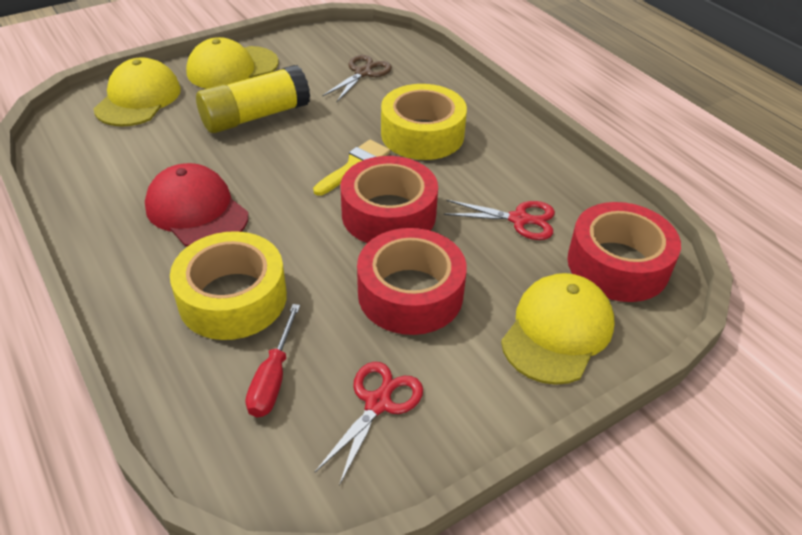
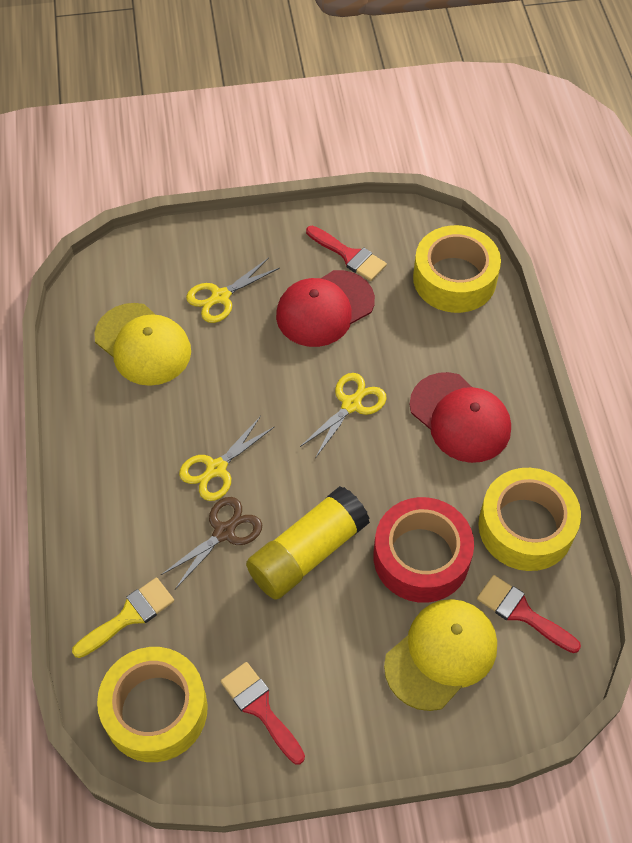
red brush: 0 -> 3
red cap: 1 -> 2
red scissors: 2 -> 0
red screwdriver: 1 -> 0
red tape: 3 -> 1
yellow cap: 3 -> 2
yellow scissors: 0 -> 3
yellow tape: 2 -> 3

